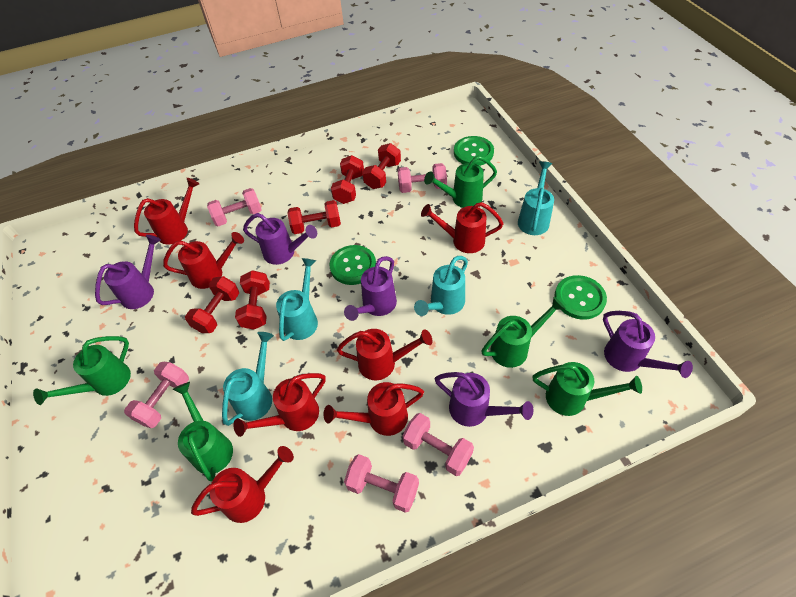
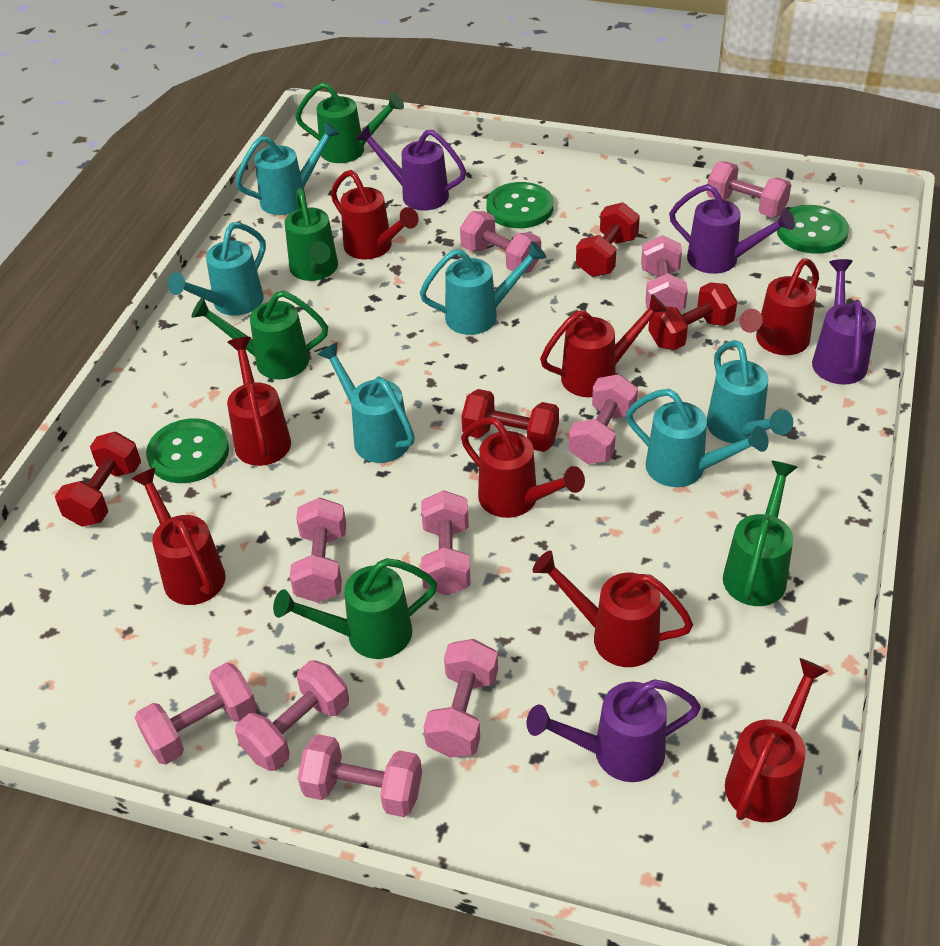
pink dumbbell: 5 -> 10
purple watering can: 5 -> 4
red dumbbell: 5 -> 4
red watering can: 7 -> 8
turquoise watering can: 4 -> 6

